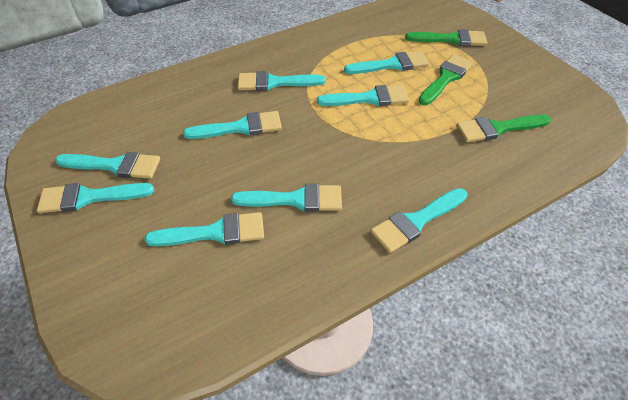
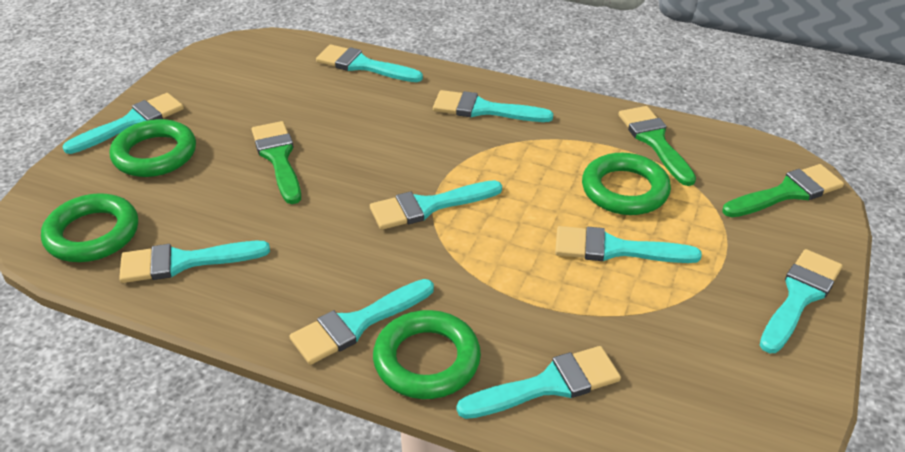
green ring: 0 -> 4

